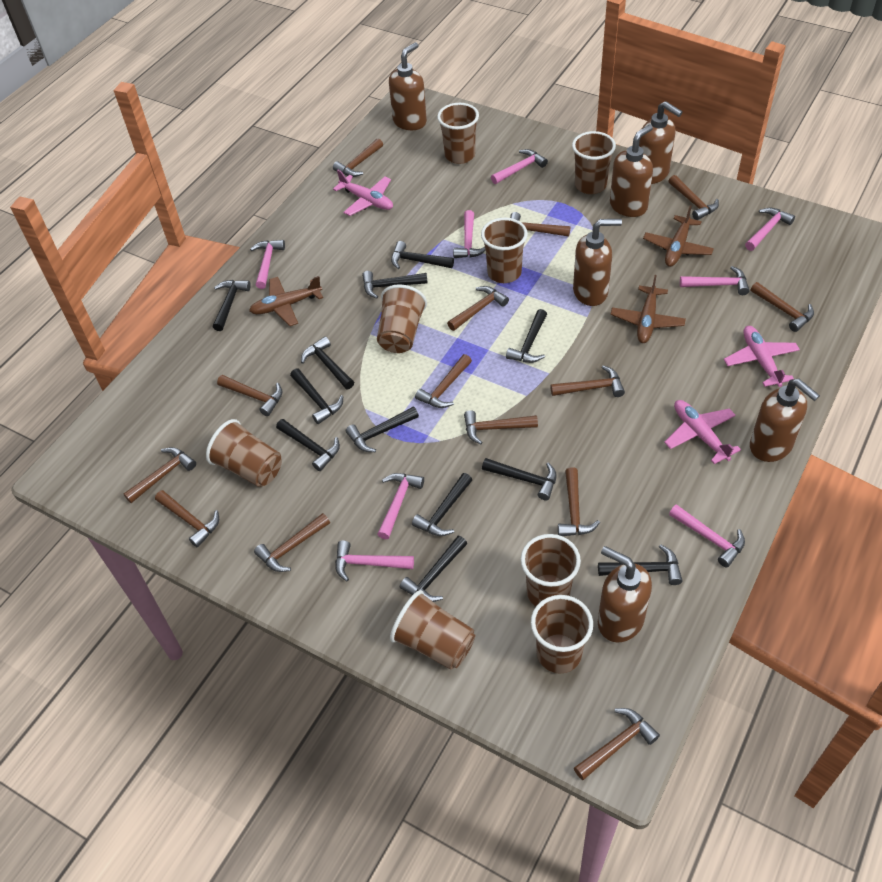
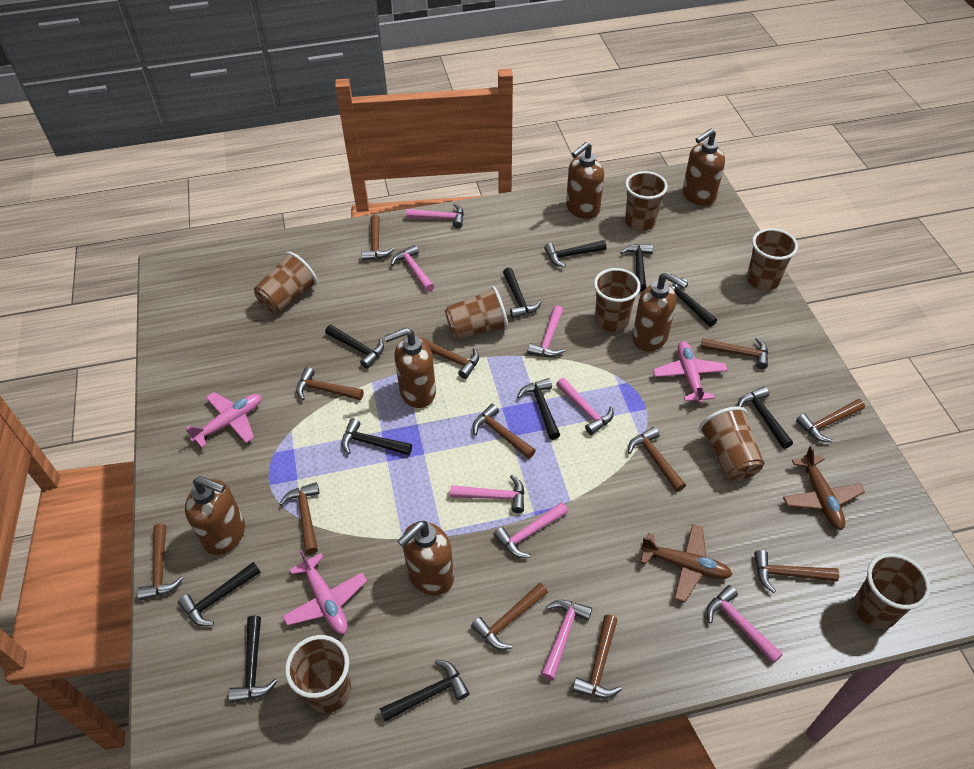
black hammer: 12 -> 11
brown hammer: 14 -> 12
brown plane: 3 -> 2

